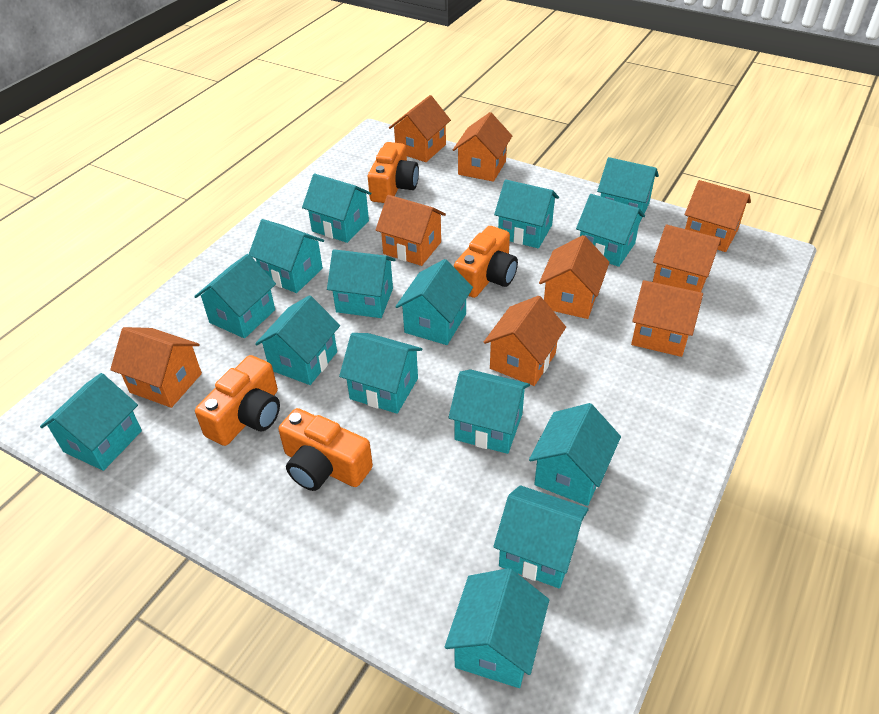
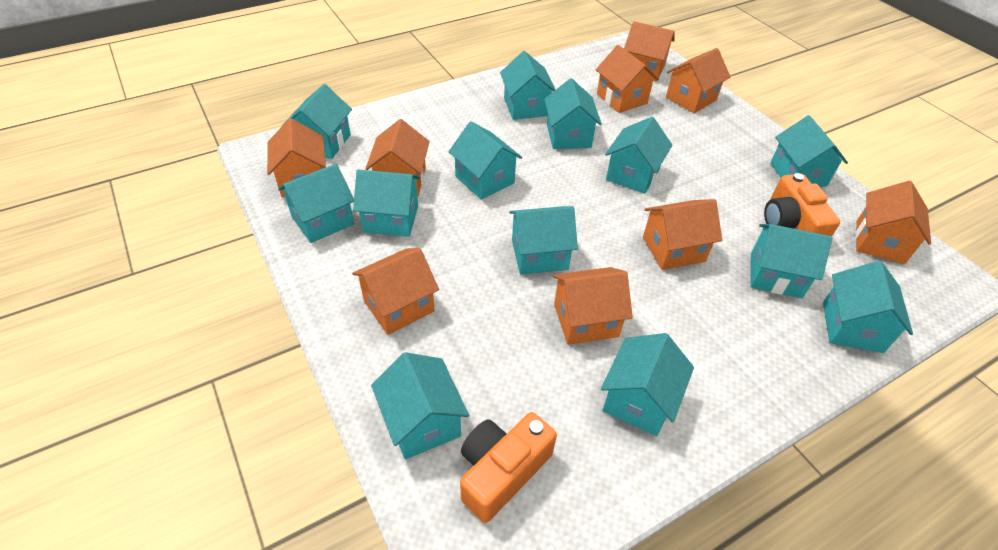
orange camera: 4 -> 2
turquoise house: 15 -> 13

